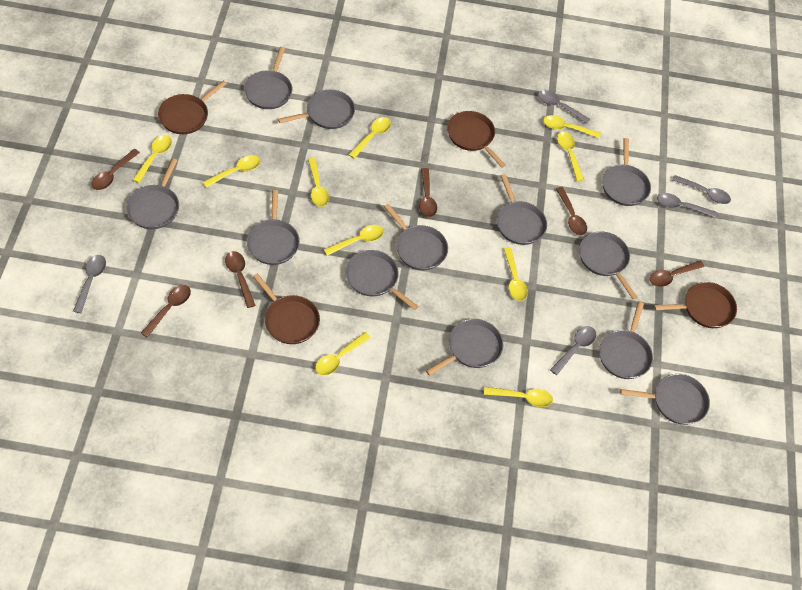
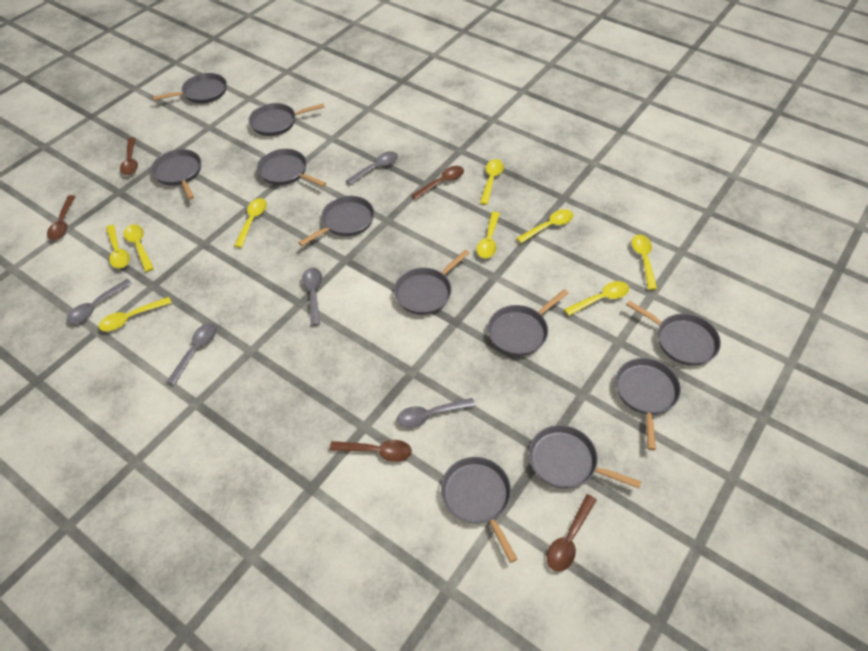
brown pan: 4 -> 0
brown spoon: 6 -> 5
grey pan: 12 -> 11
yellow spoon: 10 -> 9

